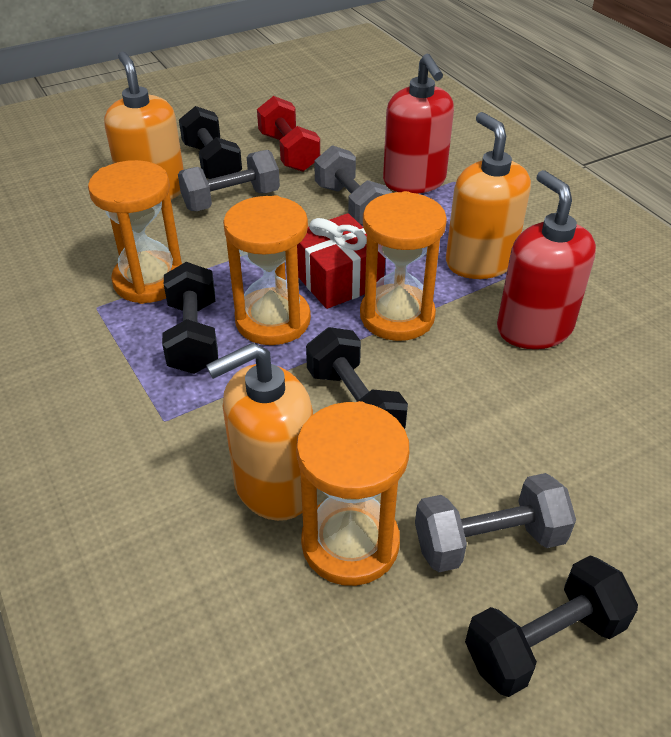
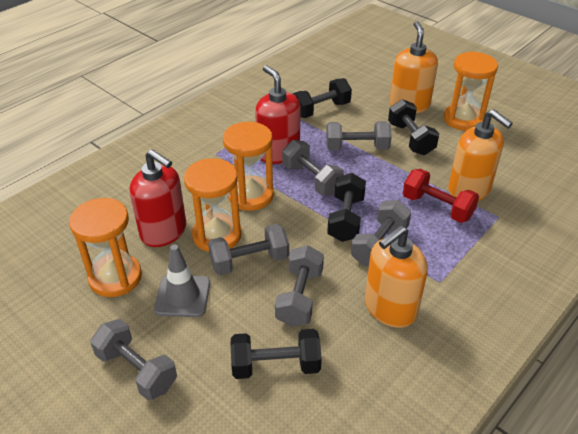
grey dumbbell: 3 -> 6
grey traffic cone: 0 -> 1
red gift: 1 -> 0

